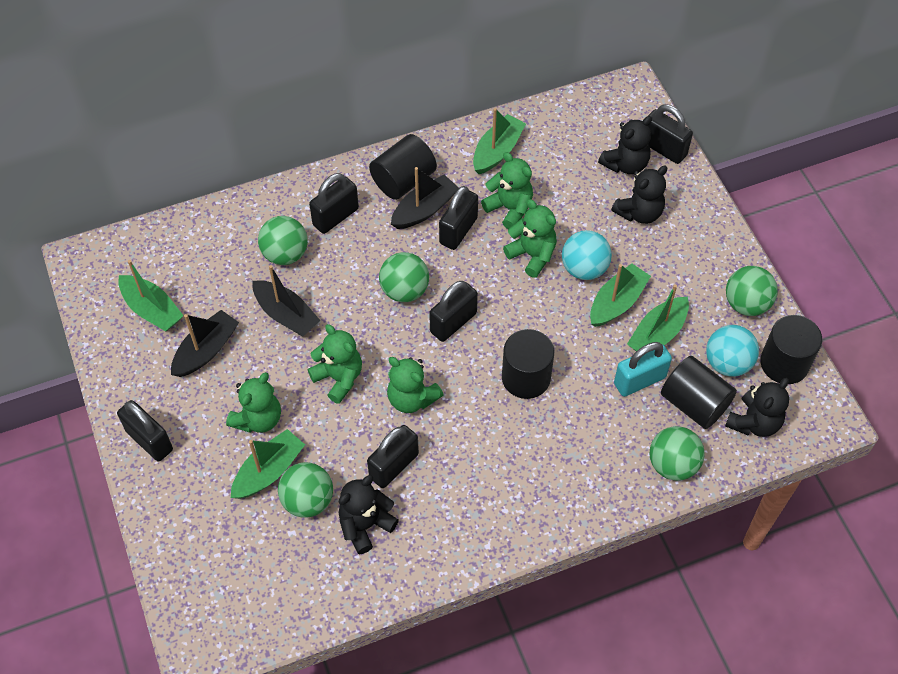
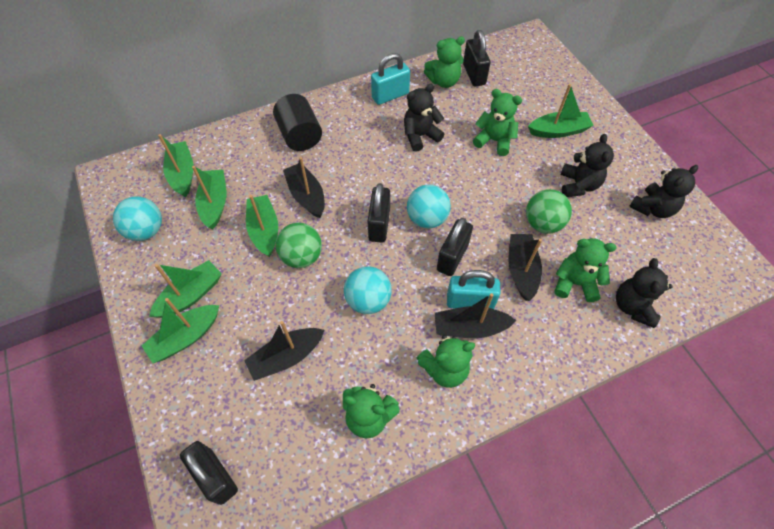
black boat: 3 -> 4
black cylinder: 4 -> 1
black padlock: 6 -> 4
green ball: 5 -> 2
green boat: 5 -> 6
turquoise ball: 2 -> 3
turquoise padlock: 1 -> 2

